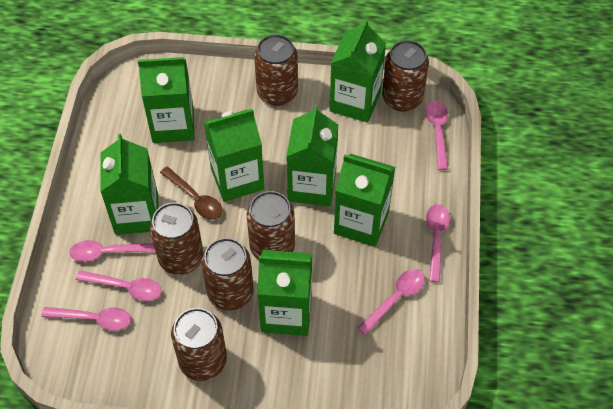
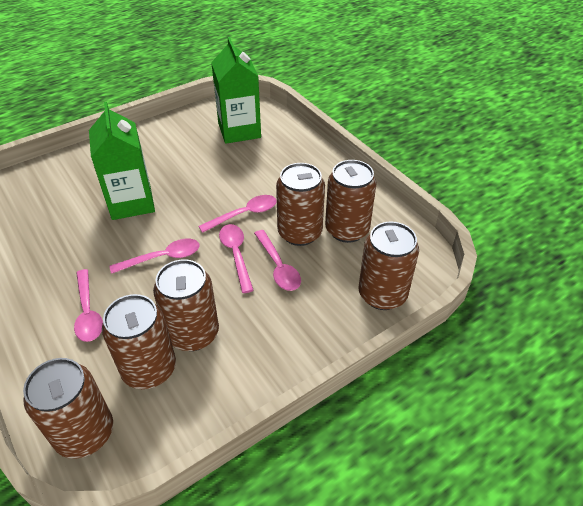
brown spoon: 1 -> 0
green carton: 7 -> 2
pink spoon: 6 -> 5

